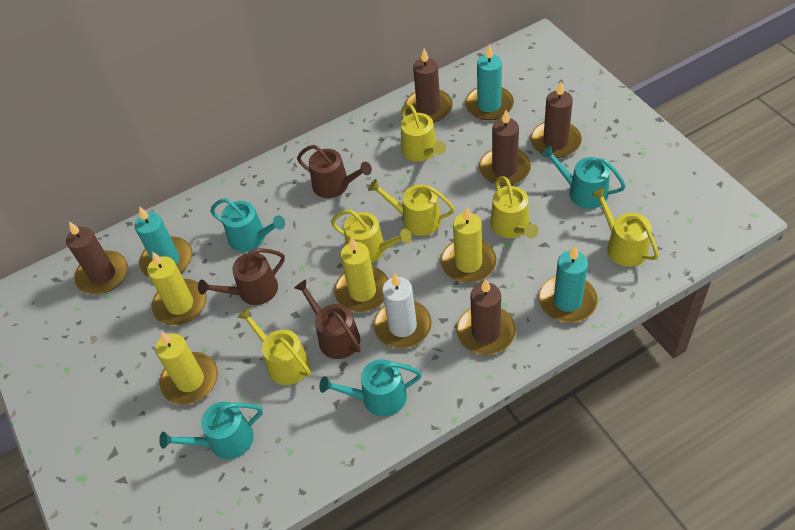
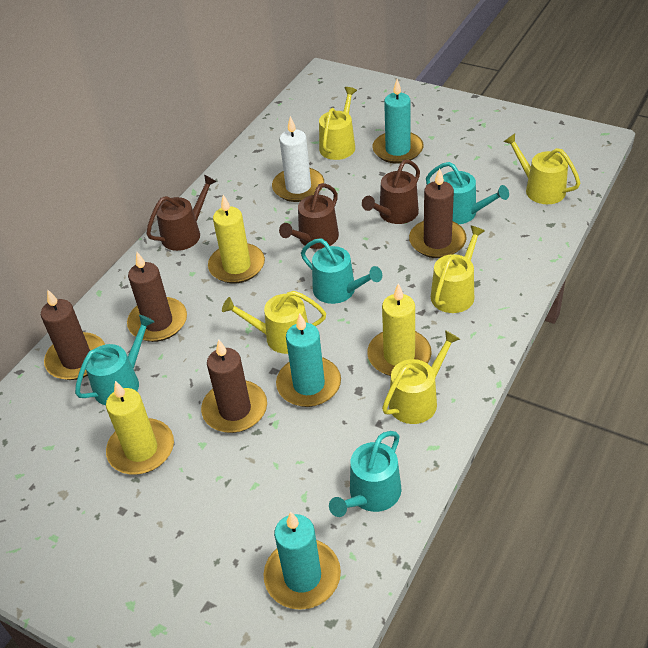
brown candle: 5 -> 4
yellow candle: 4 -> 3
yellow watering can: 6 -> 5

